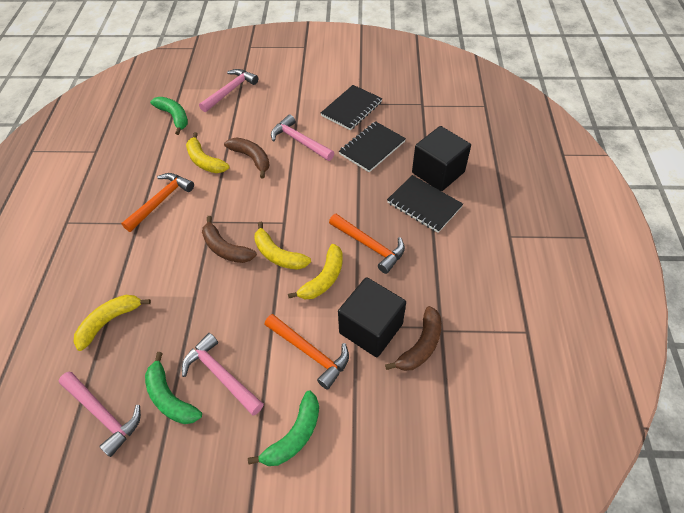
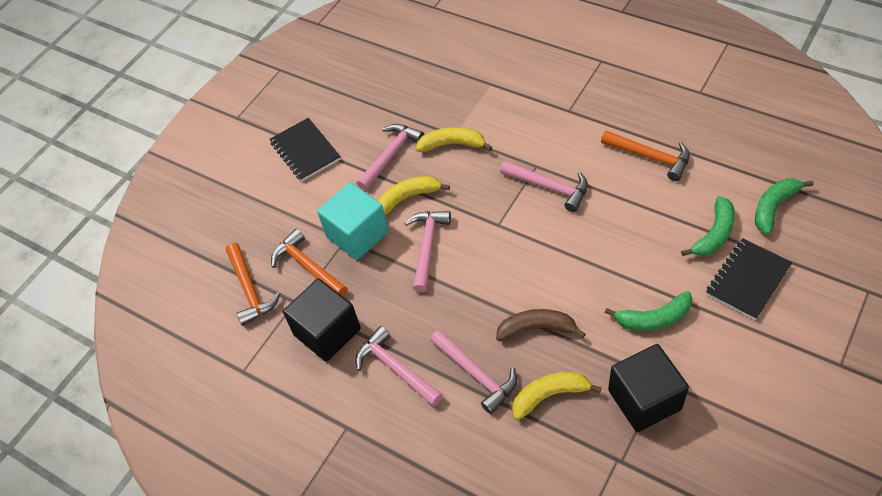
black notebook: 3 -> 2
brown banana: 3 -> 1
pink hammer: 4 -> 5
turquoise cube: 0 -> 1
yellow banana: 4 -> 3

